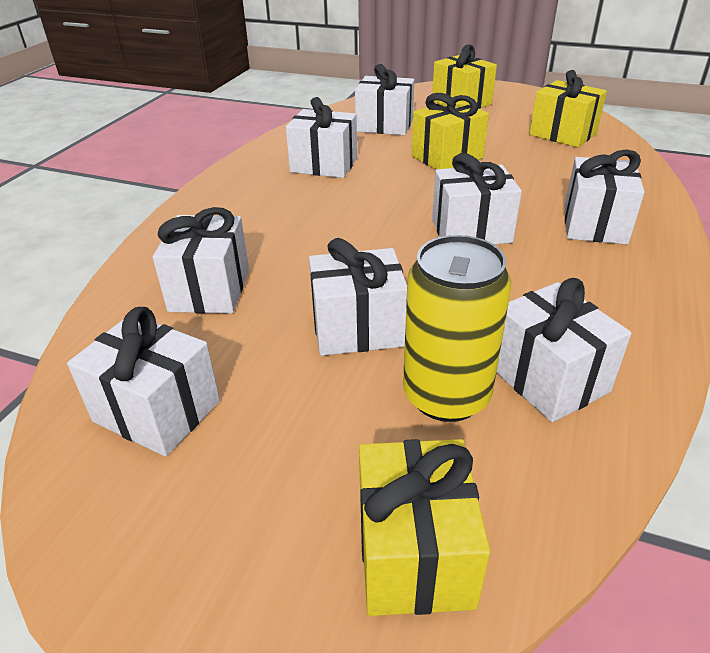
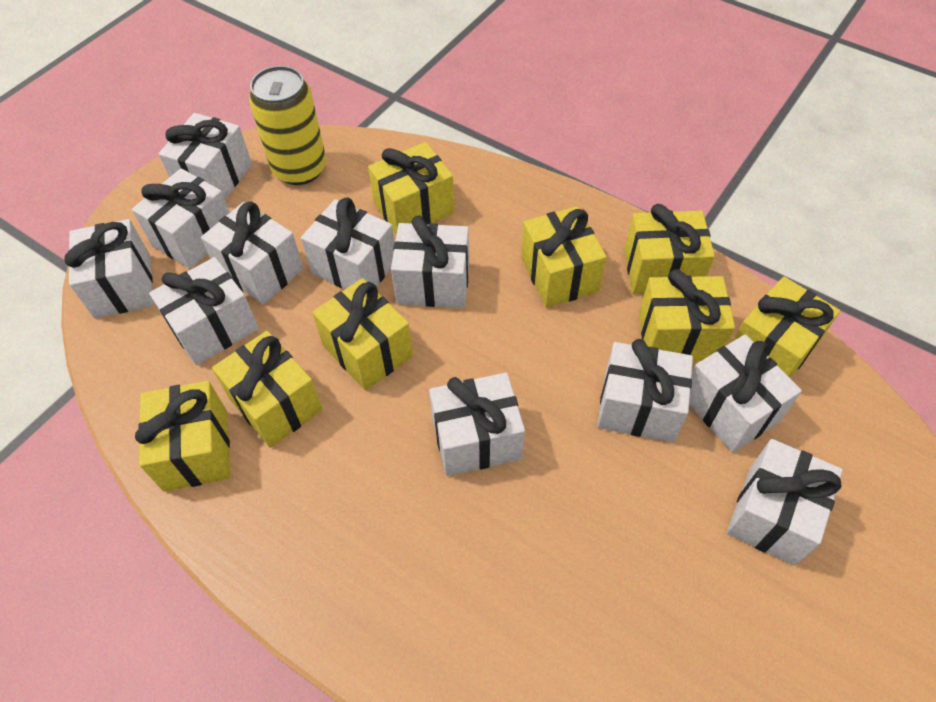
white gift: 8 -> 11
yellow gift: 4 -> 8

